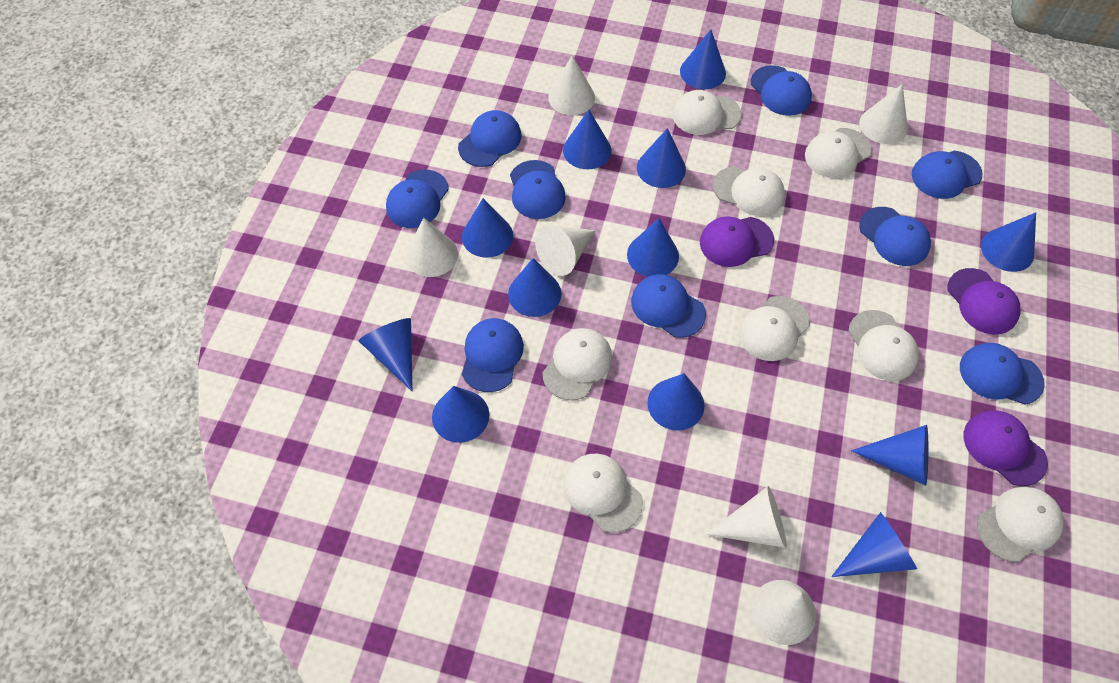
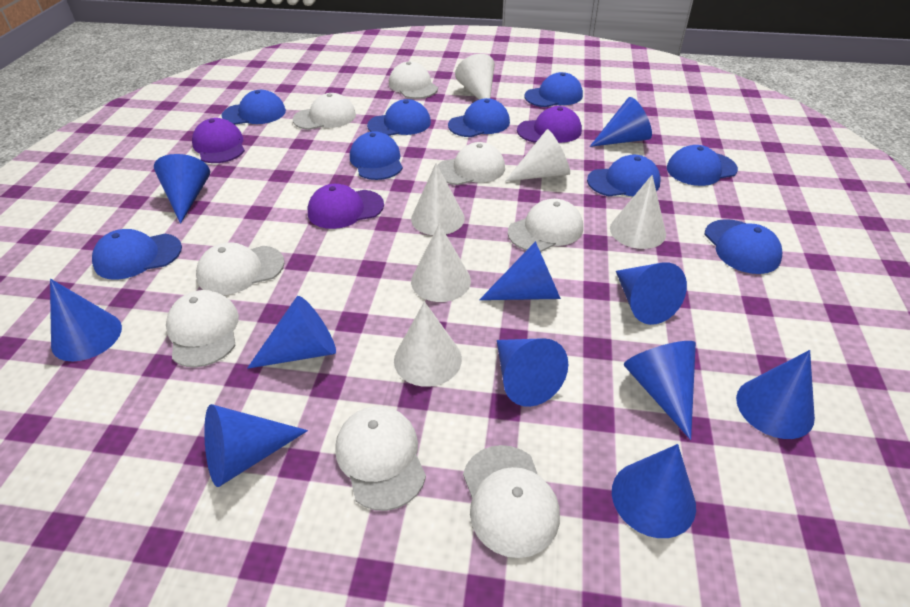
blue cone: 12 -> 11

